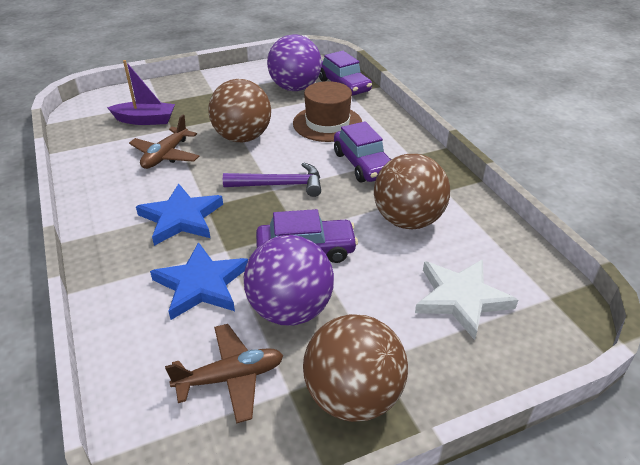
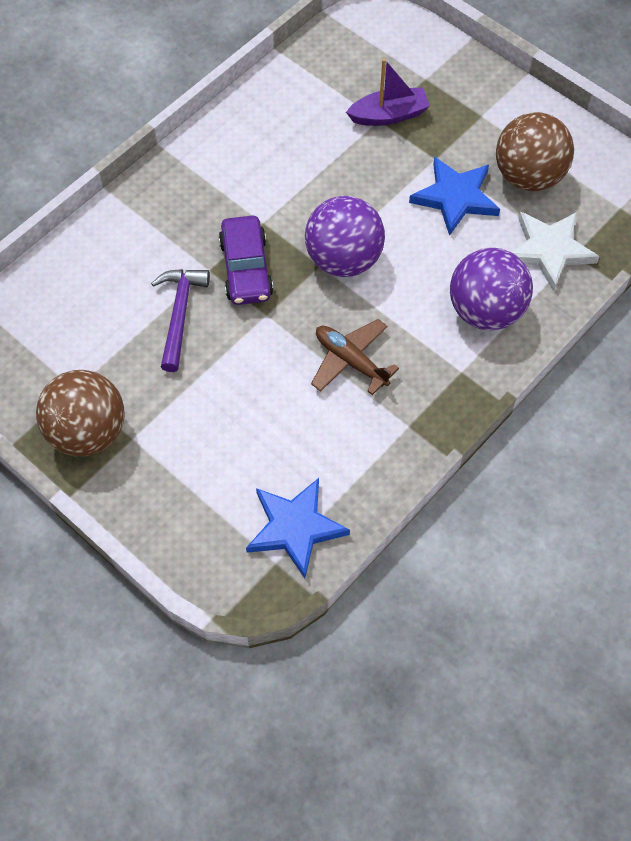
brown ball: 3 -> 2
brown hat: 1 -> 0
brown plane: 2 -> 1
purple car: 3 -> 1

